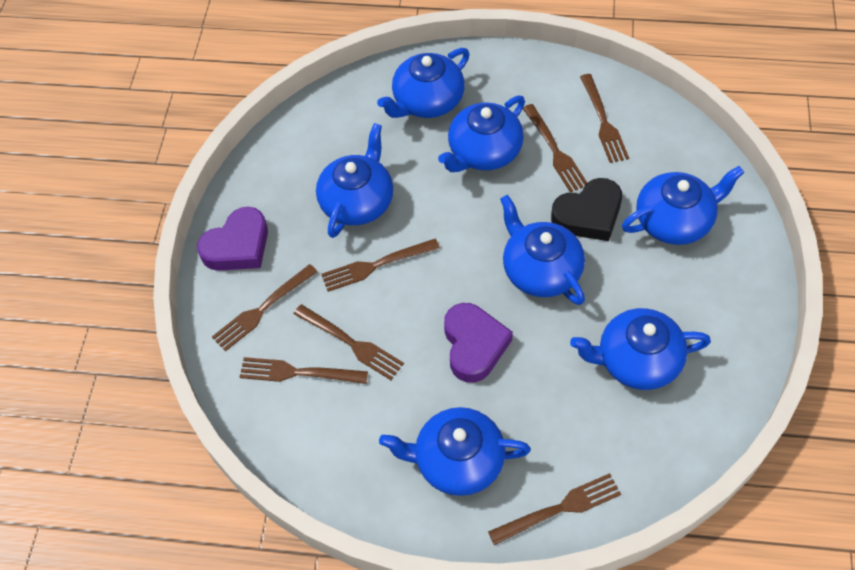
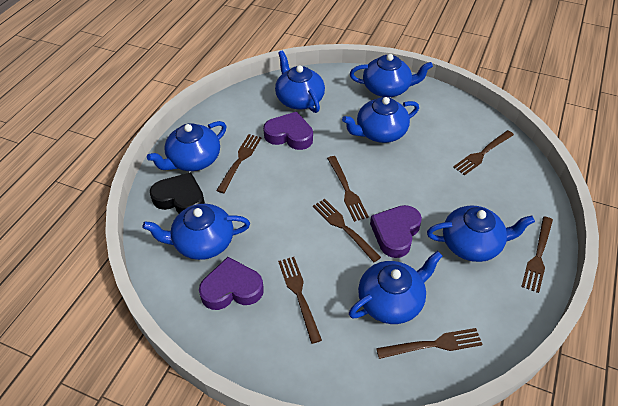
purple heart: 2 -> 3

